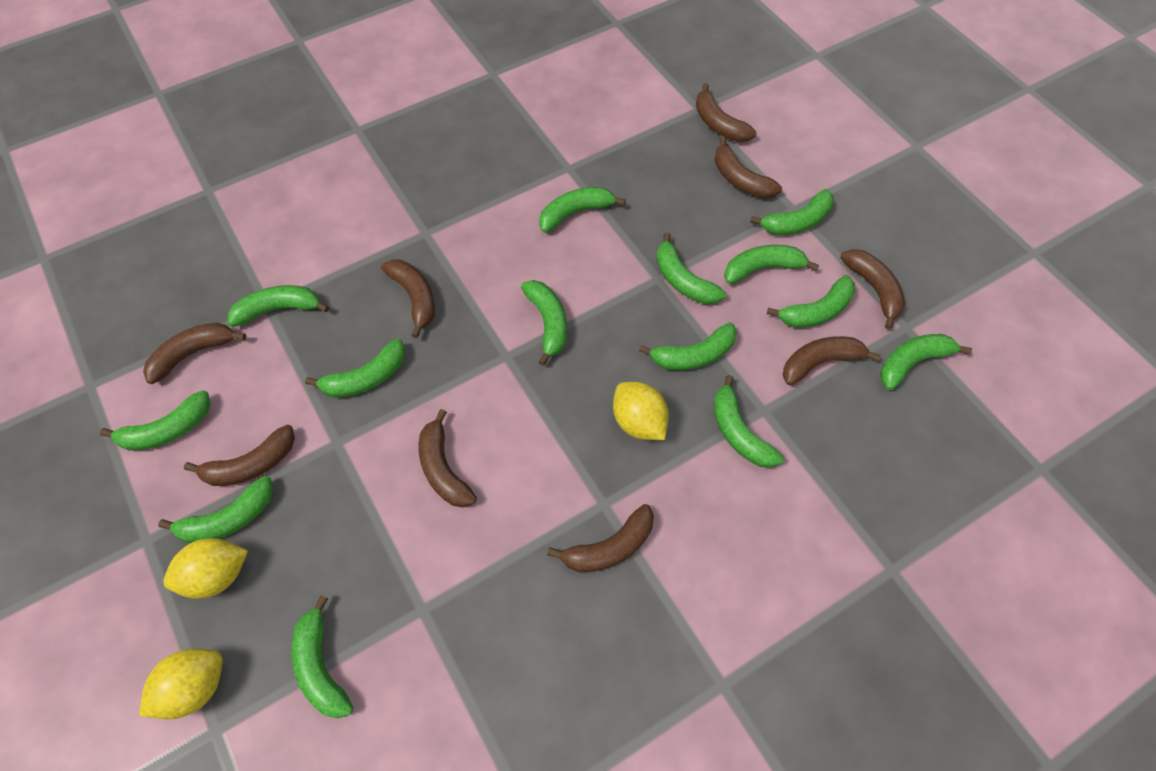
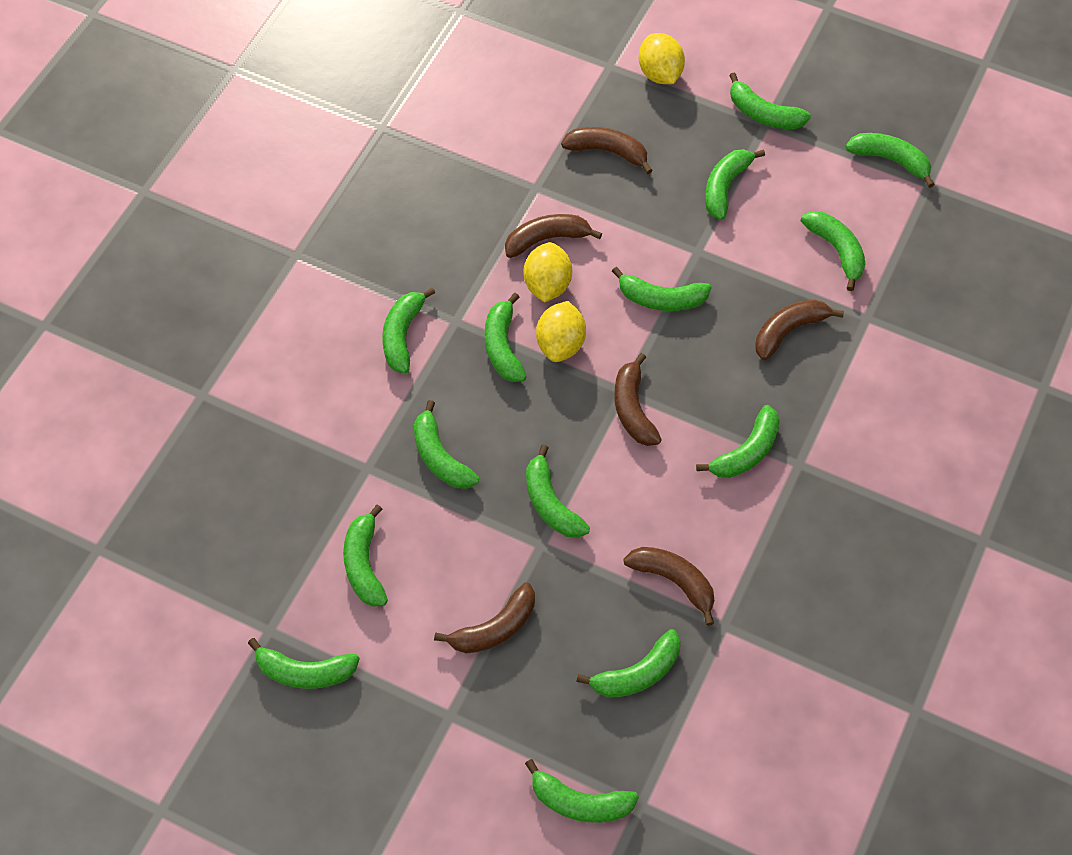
brown banana: 9 -> 6

